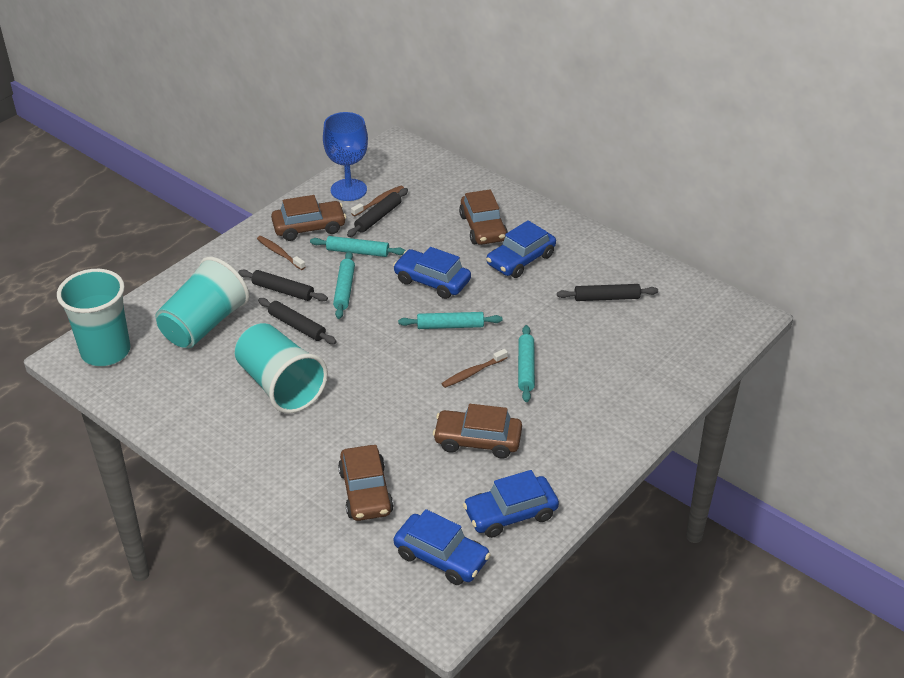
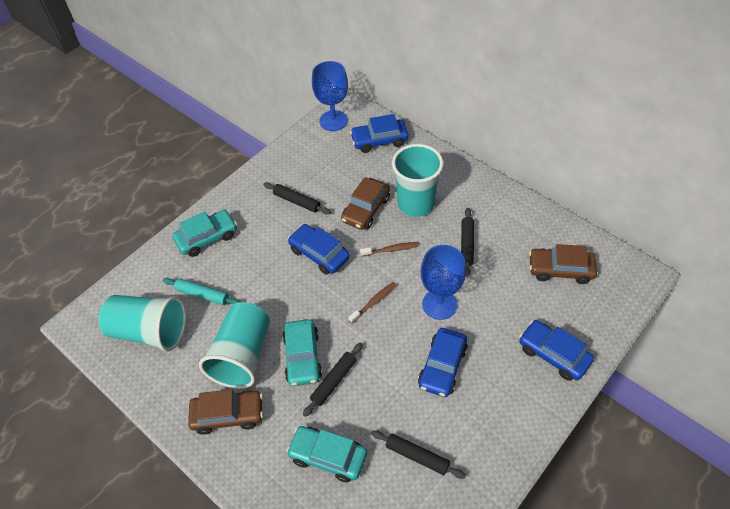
blue goblet: 1 -> 2
brown car: 4 -> 3
brown toothbrush: 3 -> 2
turquoise car: 0 -> 3
turquoise rolling pin: 4 -> 1

